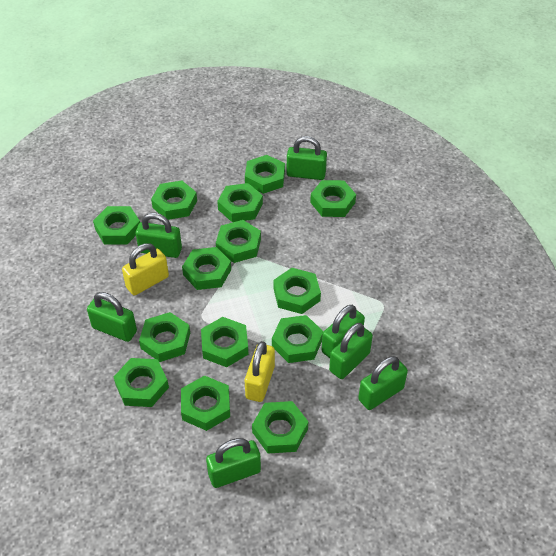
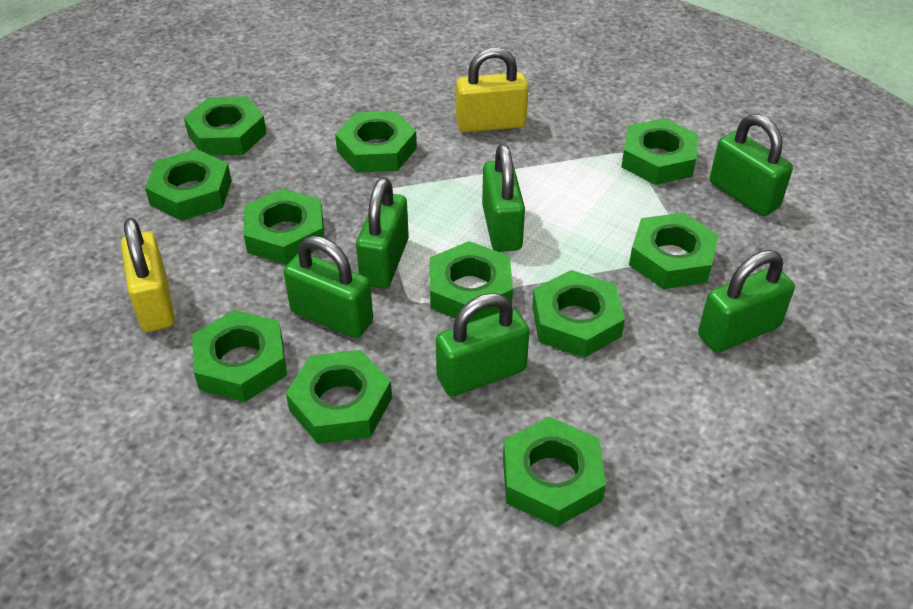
green nut: 14 -> 11
green padlock: 7 -> 6

